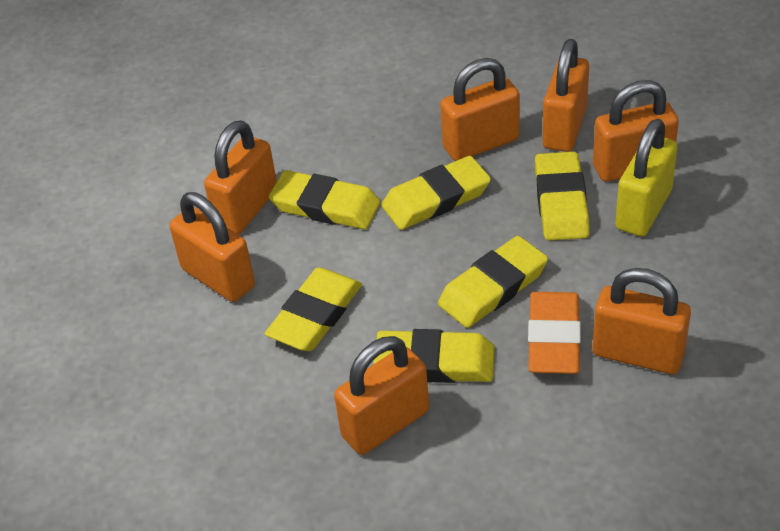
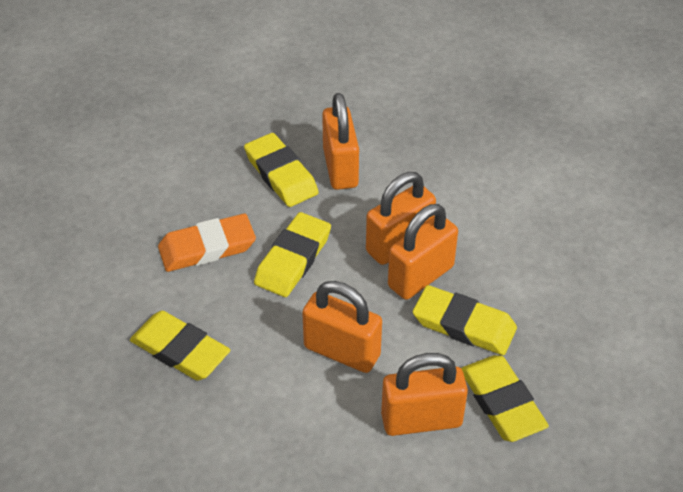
orange padlock: 7 -> 5
yellow eraser: 6 -> 5
yellow padlock: 1 -> 0

